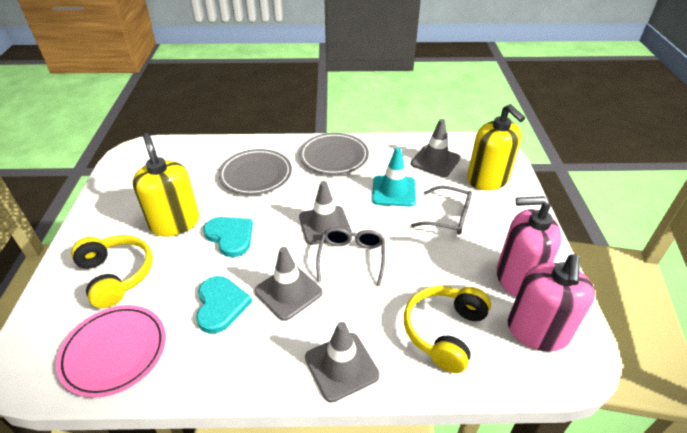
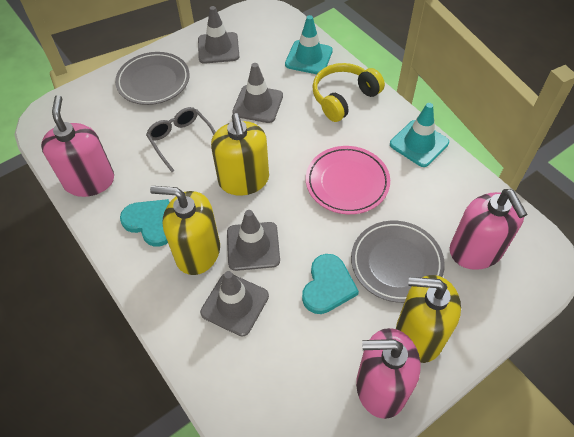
grey glasses: 2 -> 1
pink soap dispenser: 2 -> 3
turquoise traffic cone: 1 -> 2
yellow headphones: 2 -> 1
yellow soap dispenser: 2 -> 3

